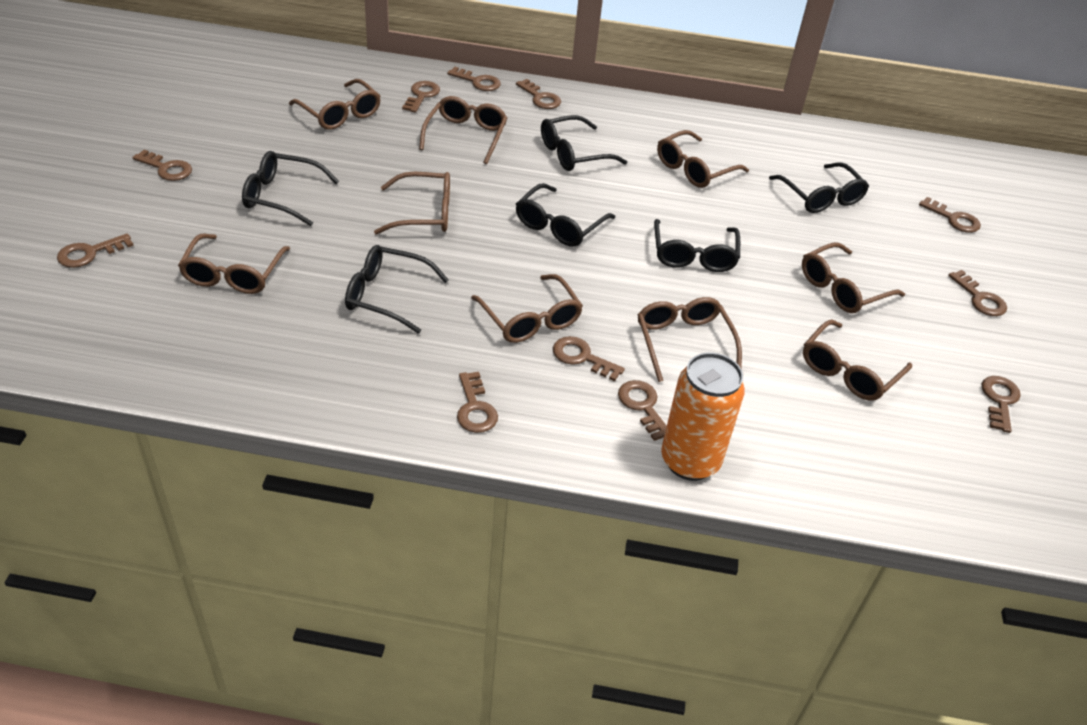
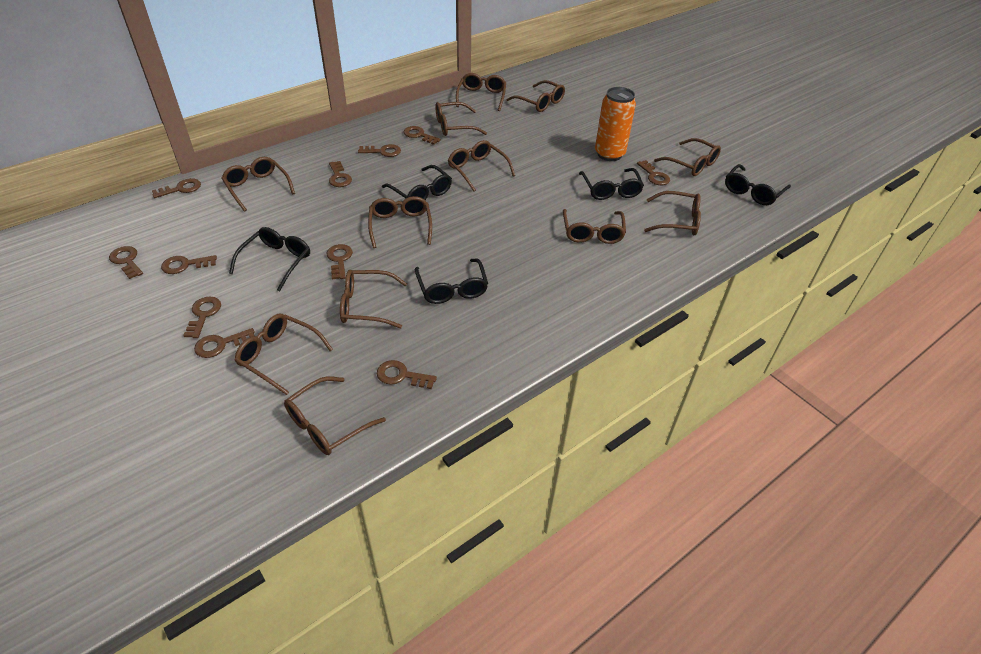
black glasses: 6 -> 5
brown glasses: 9 -> 12

